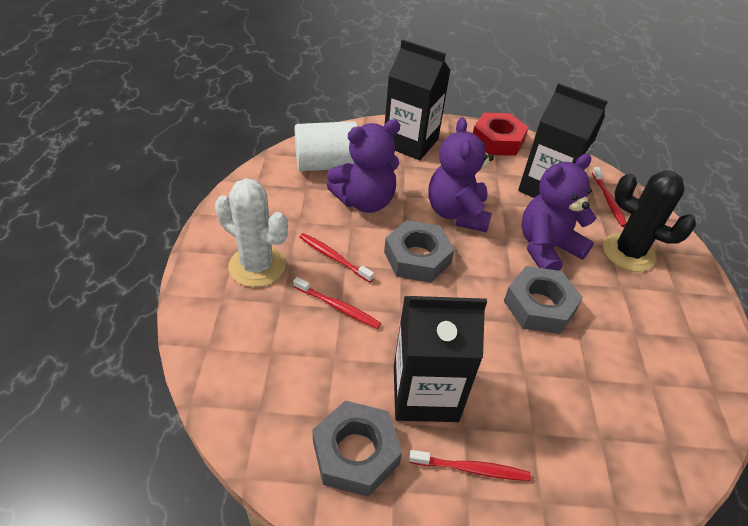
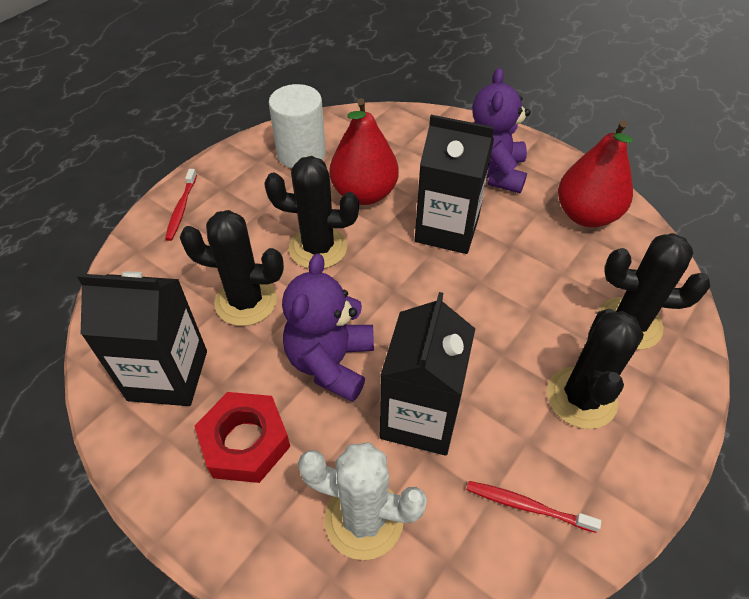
black cactus: 1 -> 4
grey nut: 3 -> 0
purple teddy bear: 3 -> 2
red pear: 0 -> 2
red toothbrush: 4 -> 2

